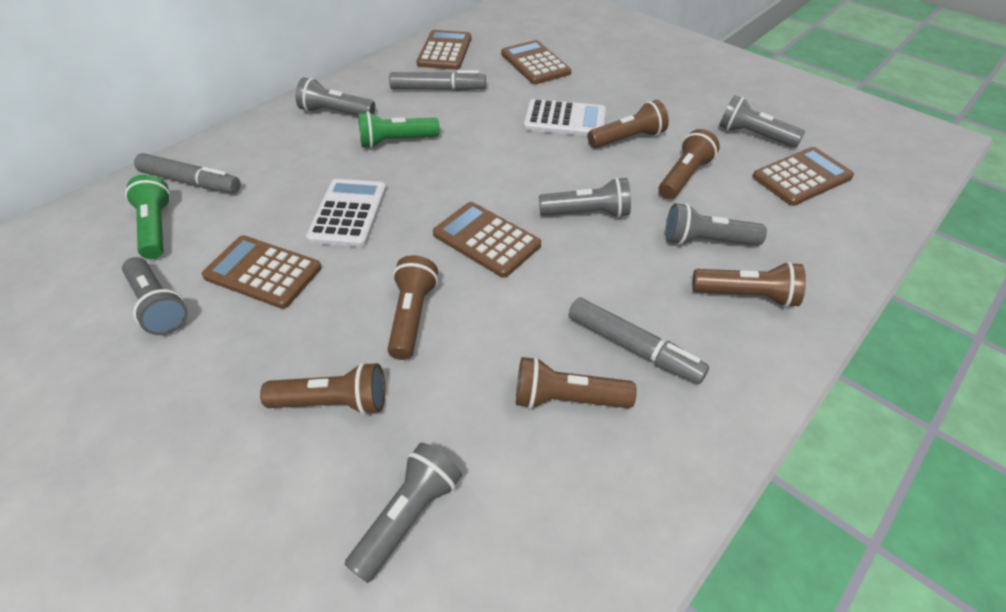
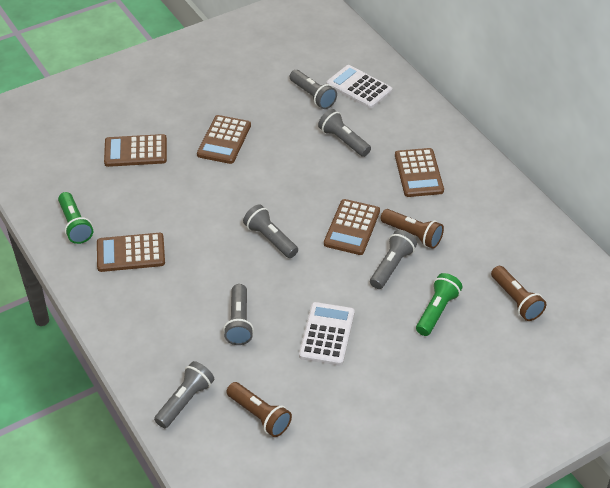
brown flashlight: 6 -> 3
grey marker: 3 -> 0

